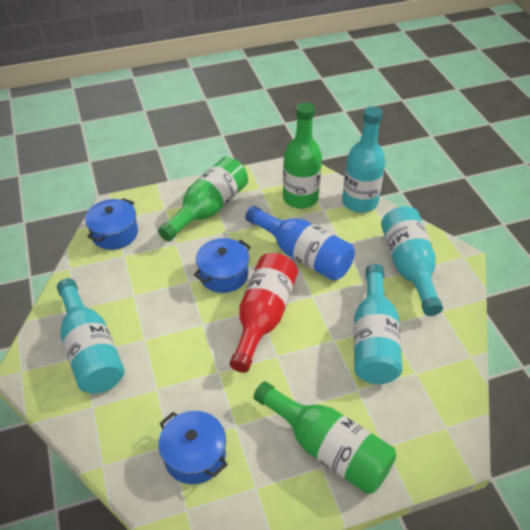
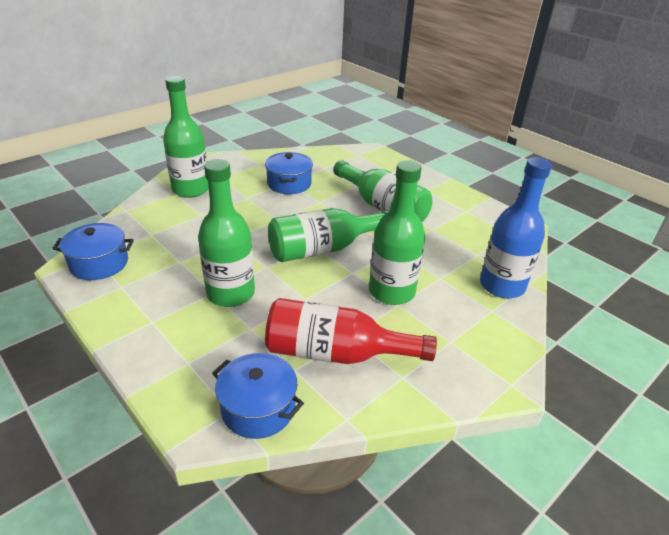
green bottle: 3 -> 5
turquoise bottle: 4 -> 0

